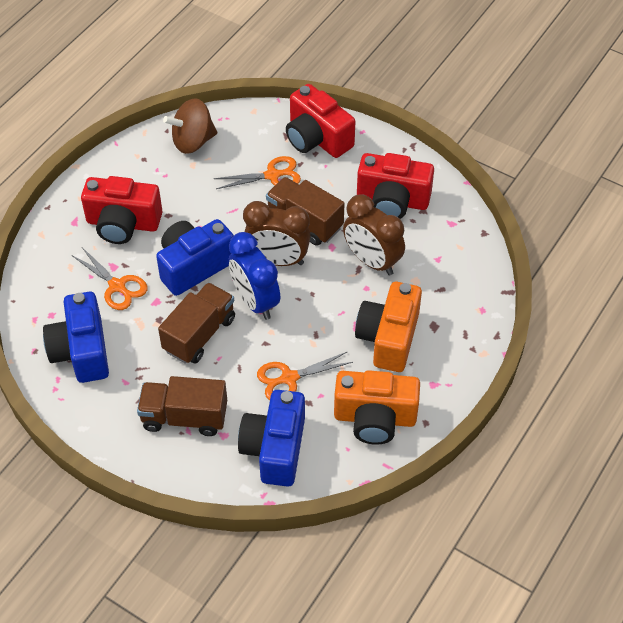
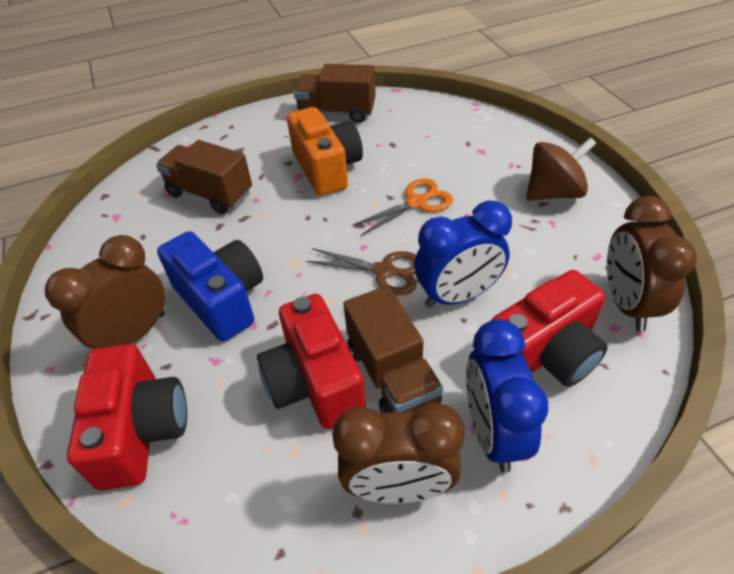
blue camera: 3 -> 1
blue clock: 1 -> 2
brown clock: 2 -> 3
brown scissors: 0 -> 1
orange camera: 2 -> 1
orange scissors: 3 -> 1

